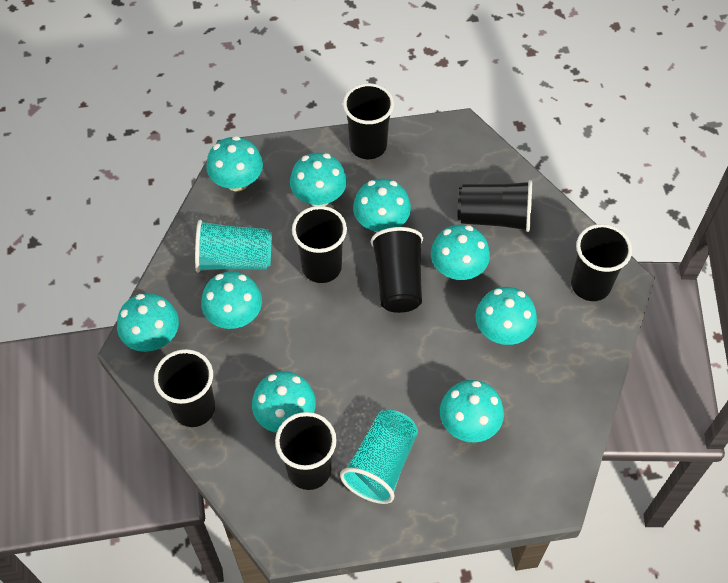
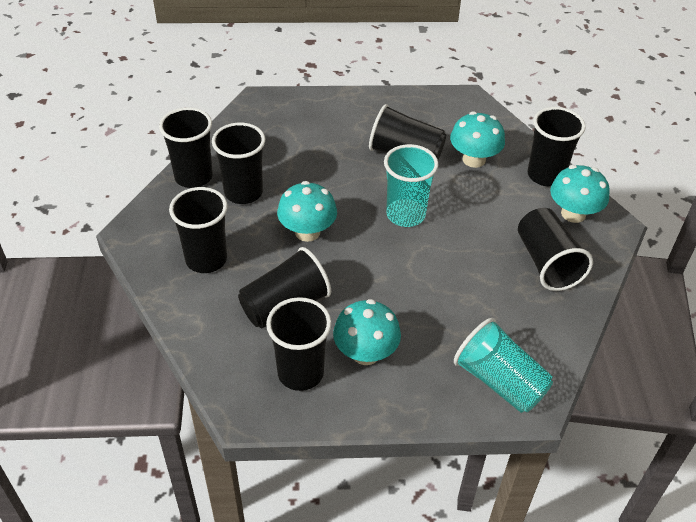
black cup: 7 -> 8
turquoise mushroom: 9 -> 4

